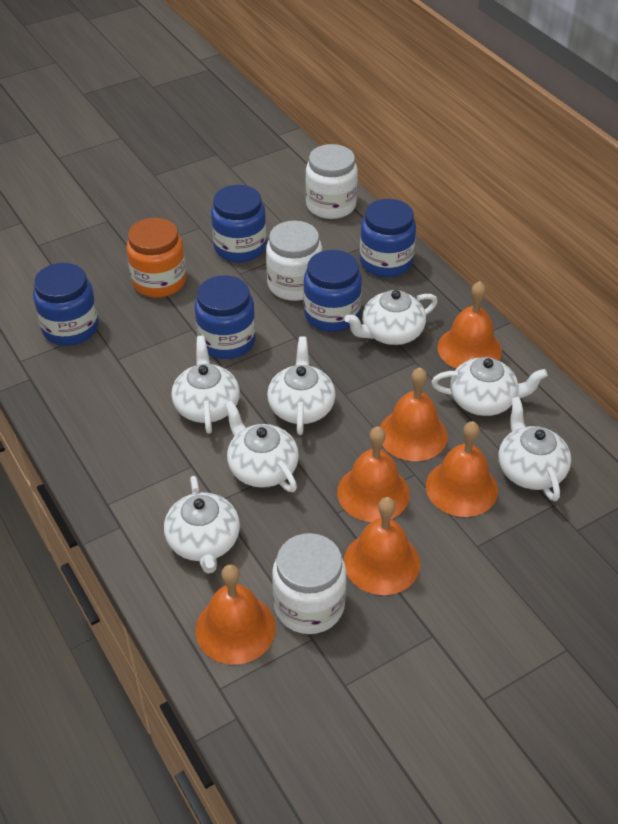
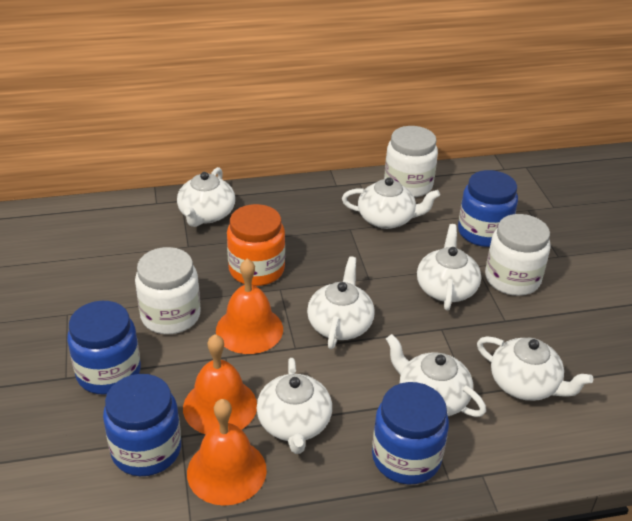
blue jar: 5 -> 4
orange bell: 6 -> 3

